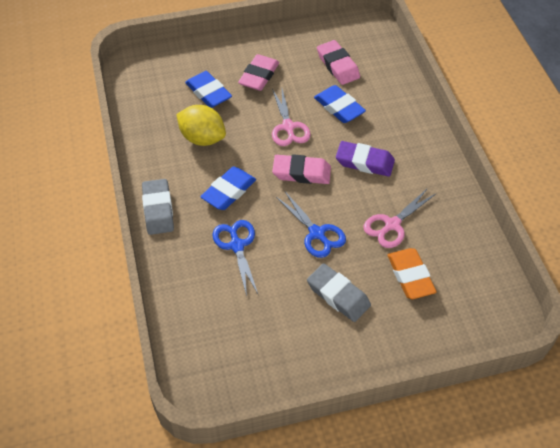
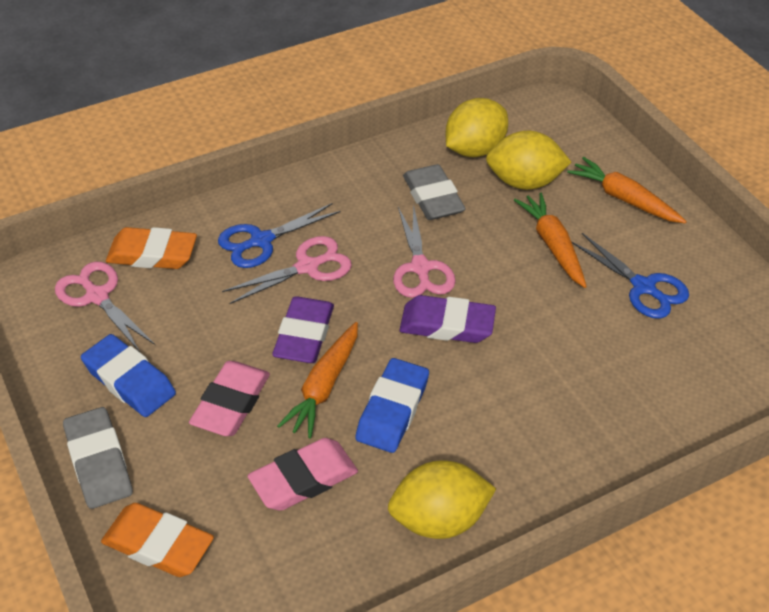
blue eraser: 3 -> 2
orange carrot: 0 -> 3
orange eraser: 1 -> 2
pink eraser: 3 -> 2
pink scissors: 2 -> 3
purple eraser: 1 -> 2
yellow lemon: 1 -> 3

